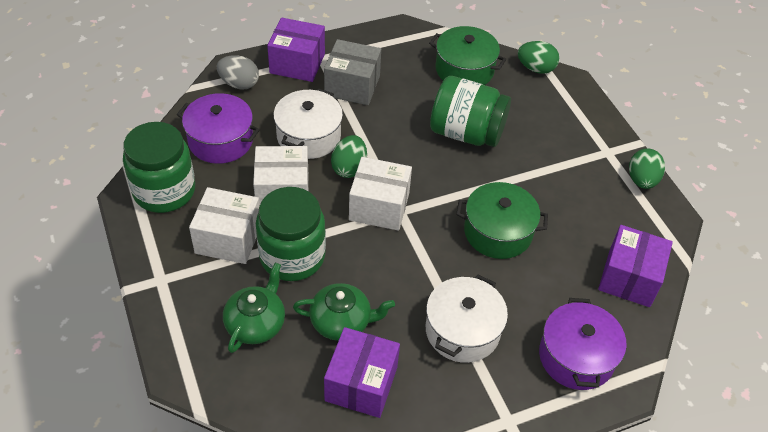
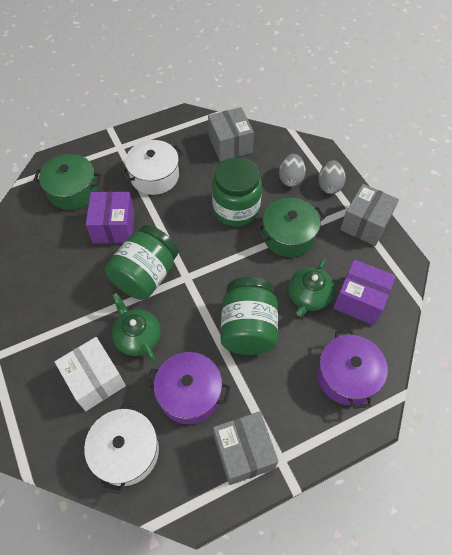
green egg: 3 -> 0
grey box: 1 -> 3
grey egg: 1 -> 2
purple box: 3 -> 2
white box: 3 -> 1

